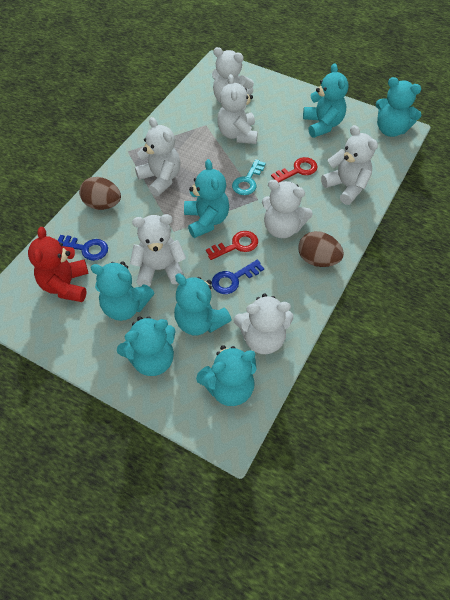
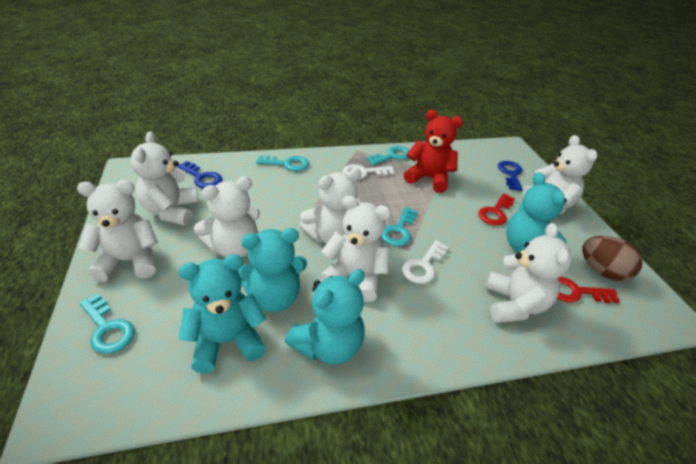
brown egg: 2 -> 1
turquoise key: 1 -> 4
turquoise teddy bear: 7 -> 4
white key: 0 -> 2

